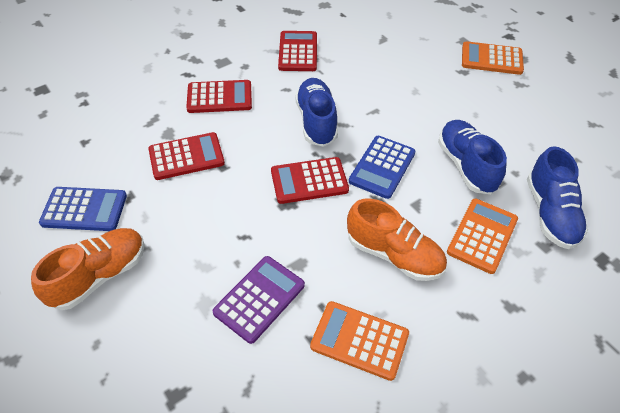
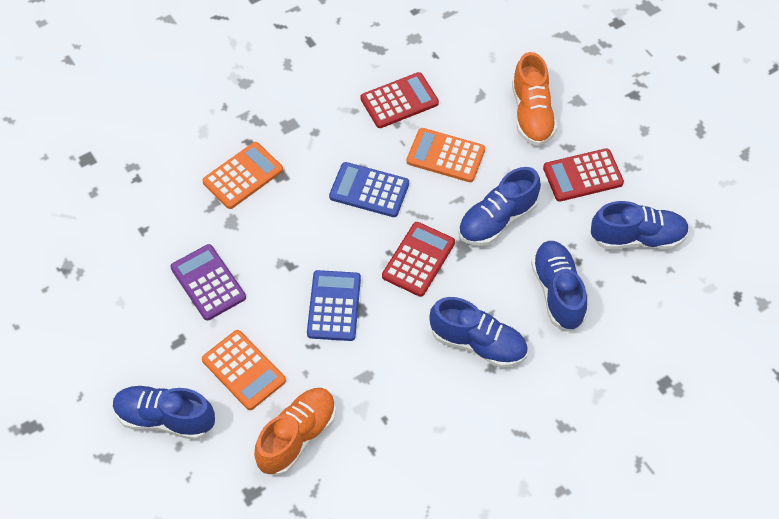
blue shoe: 3 -> 5
red calculator: 4 -> 3

